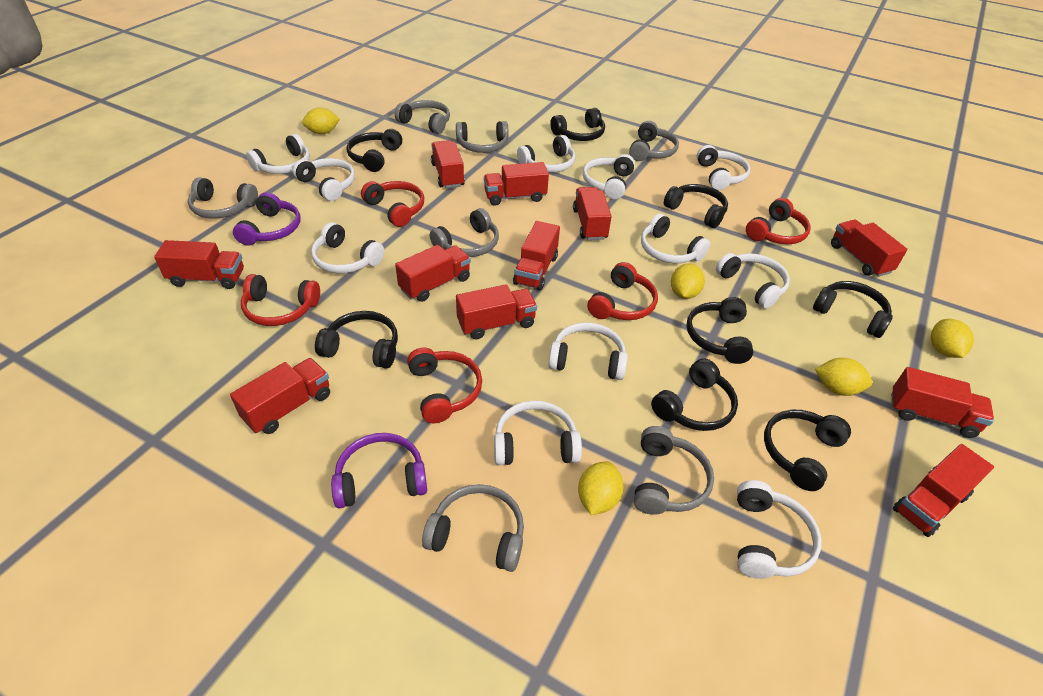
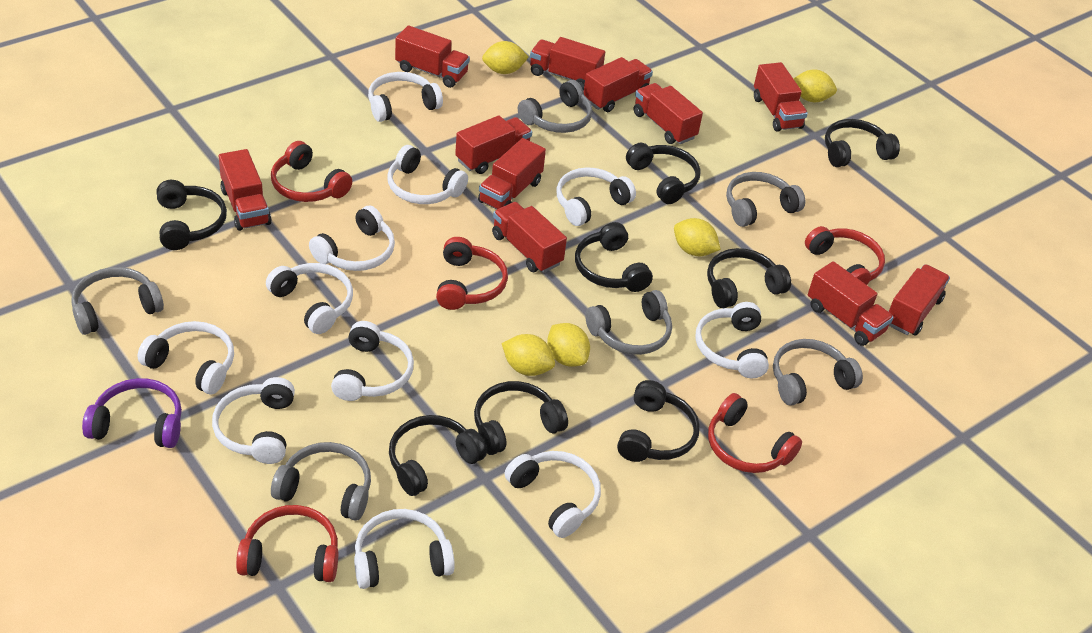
grey headphones: 7 -> 6
purple headphones: 2 -> 1

